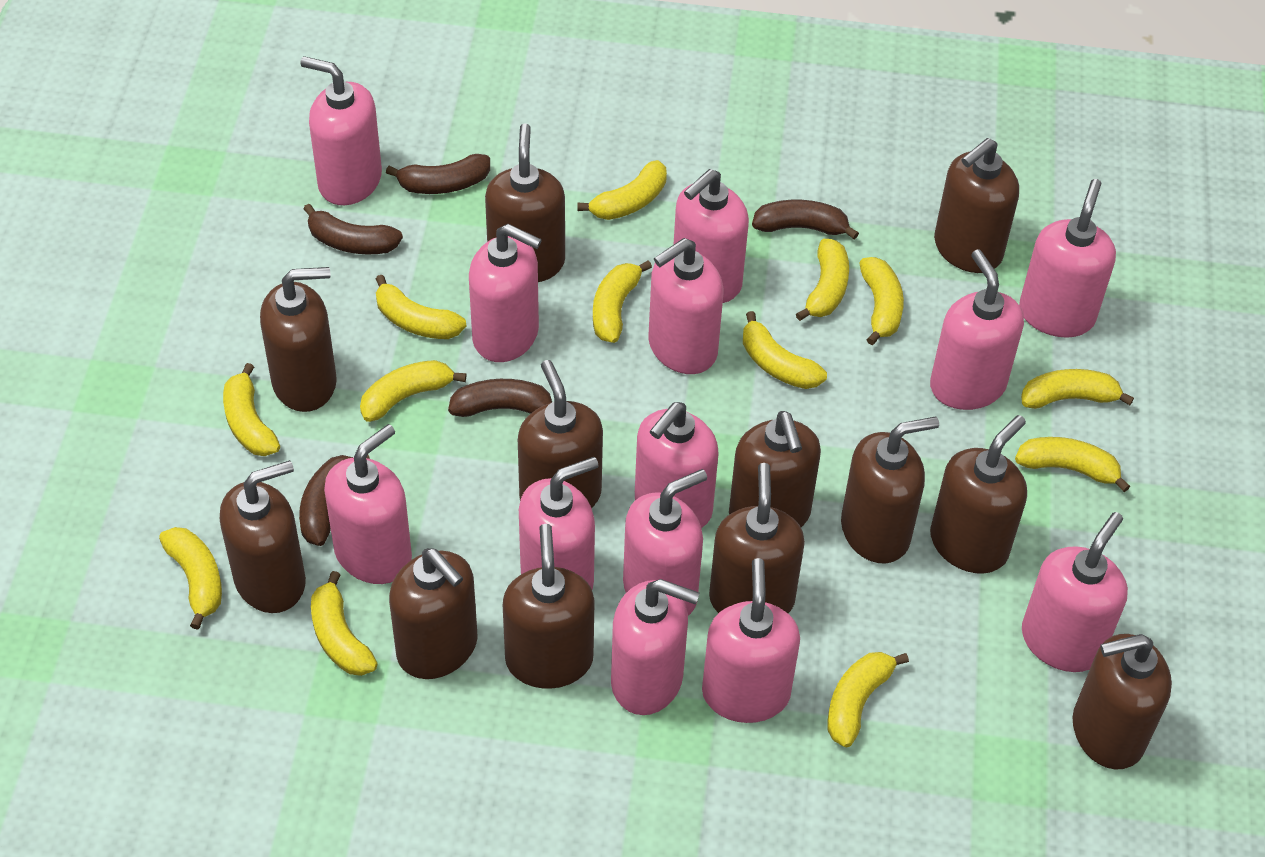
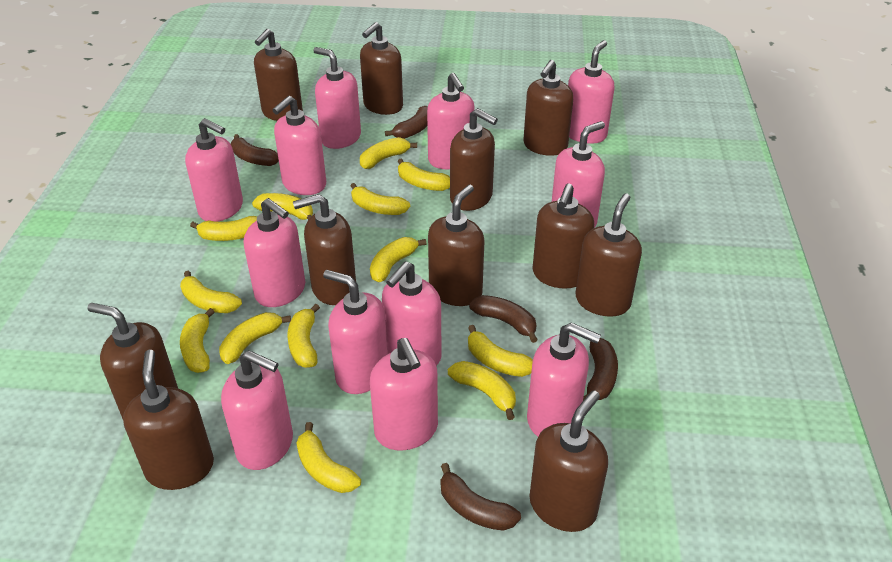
brown soap dispenser: 12 -> 11
pink soap dispenser: 13 -> 12

